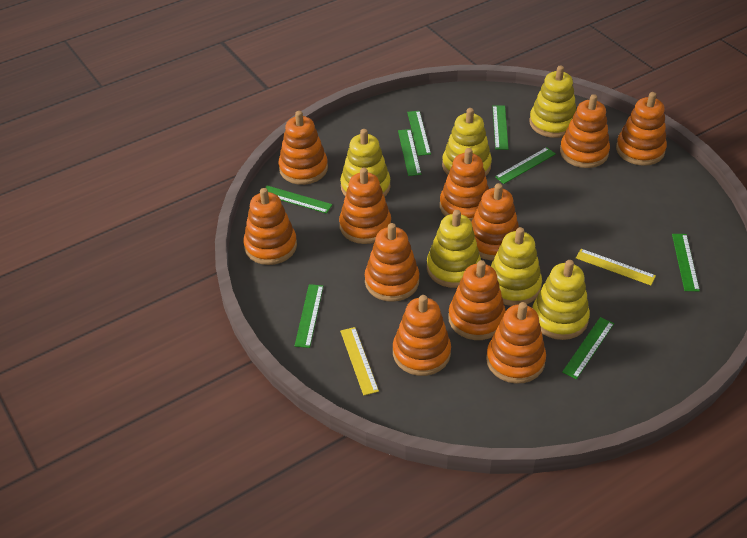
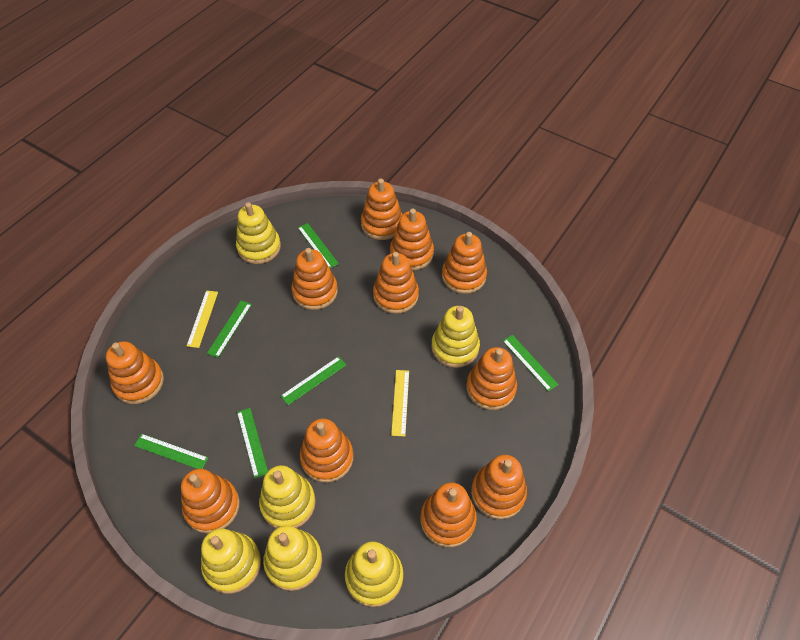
green ruler: 8 -> 6

